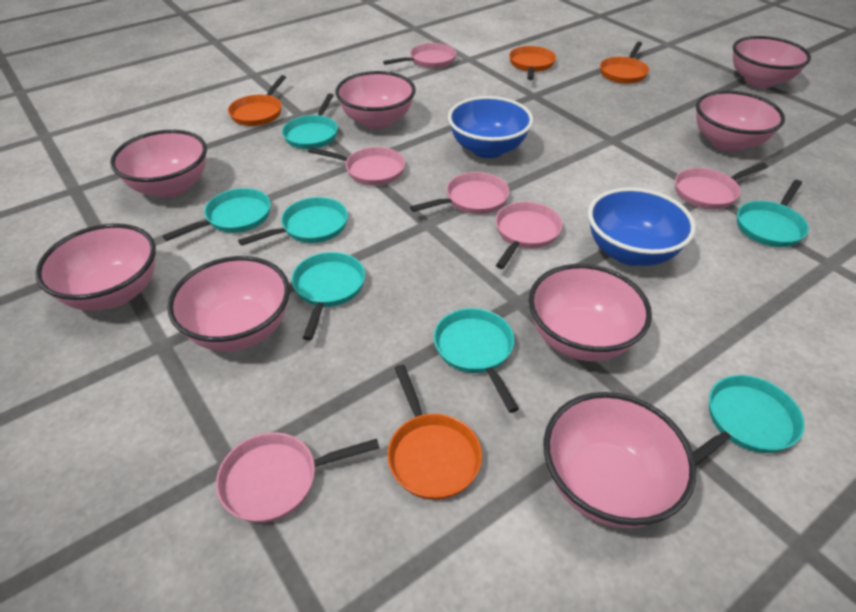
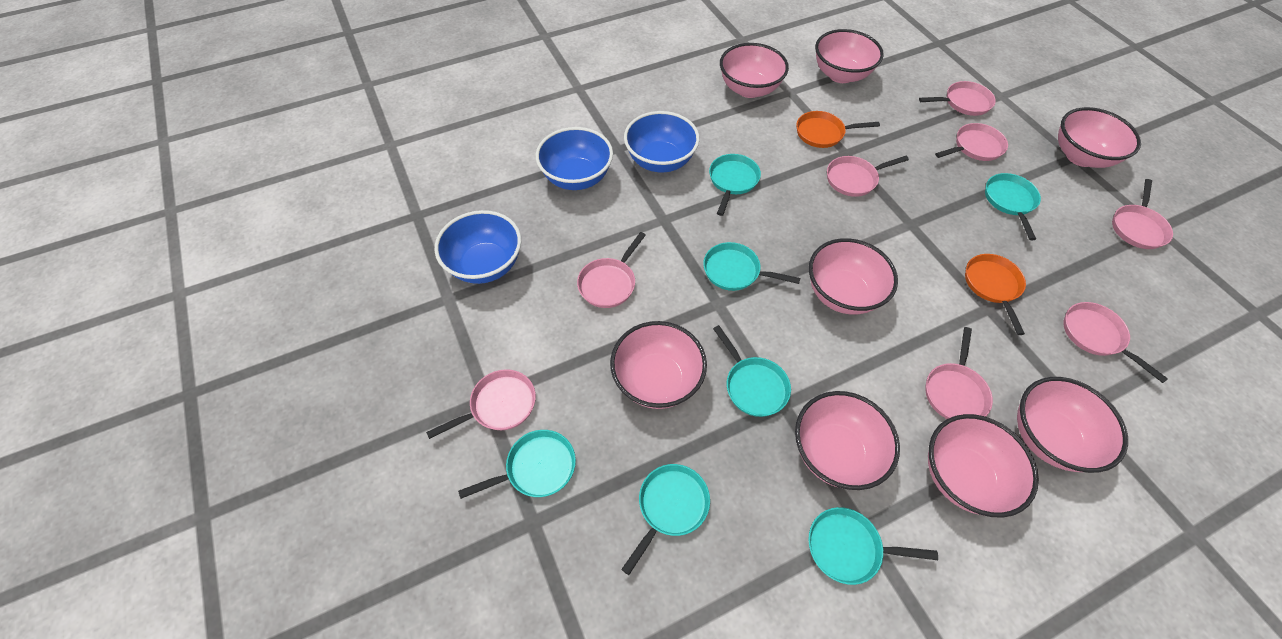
blue bowl: 2 -> 3
orange pan: 4 -> 2
pink pan: 6 -> 8

